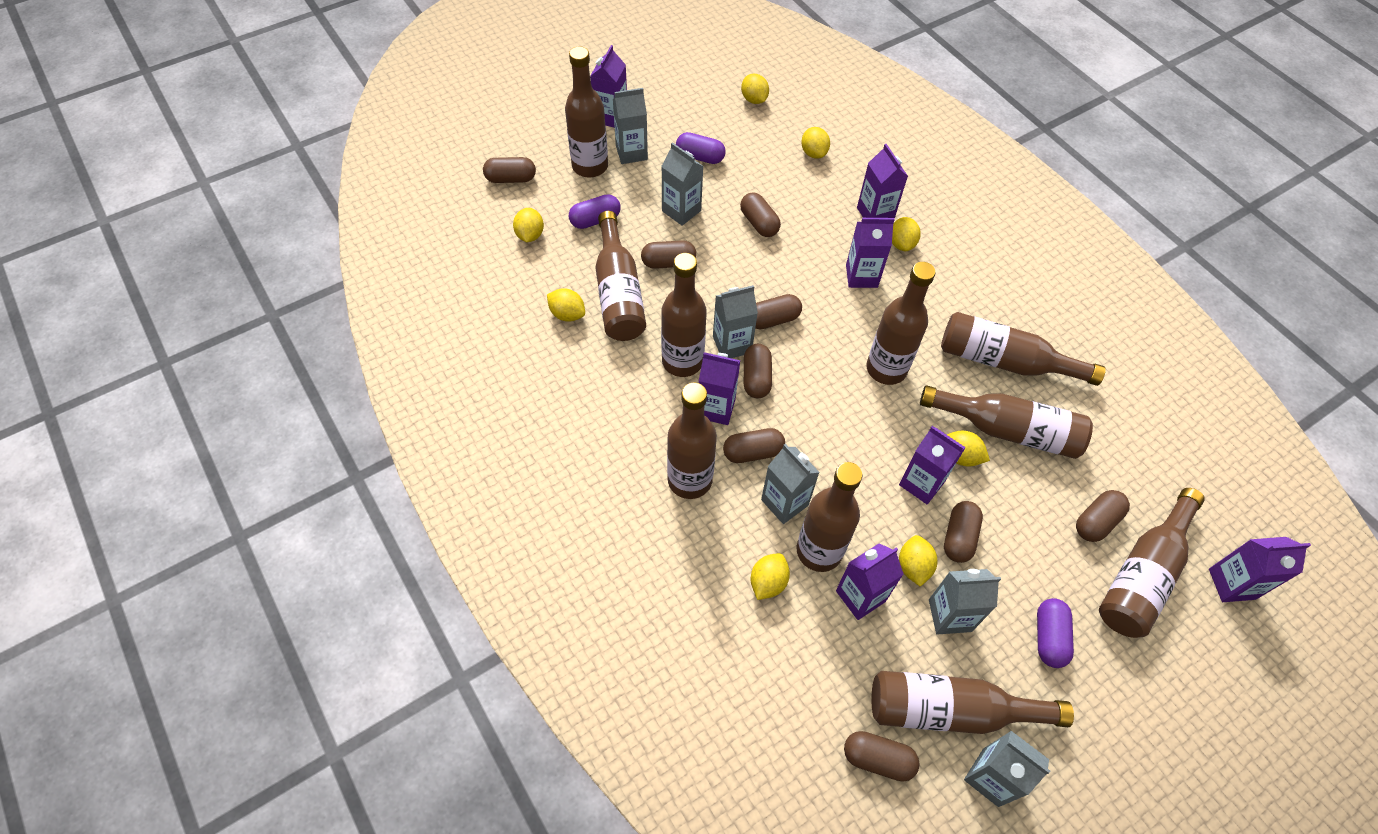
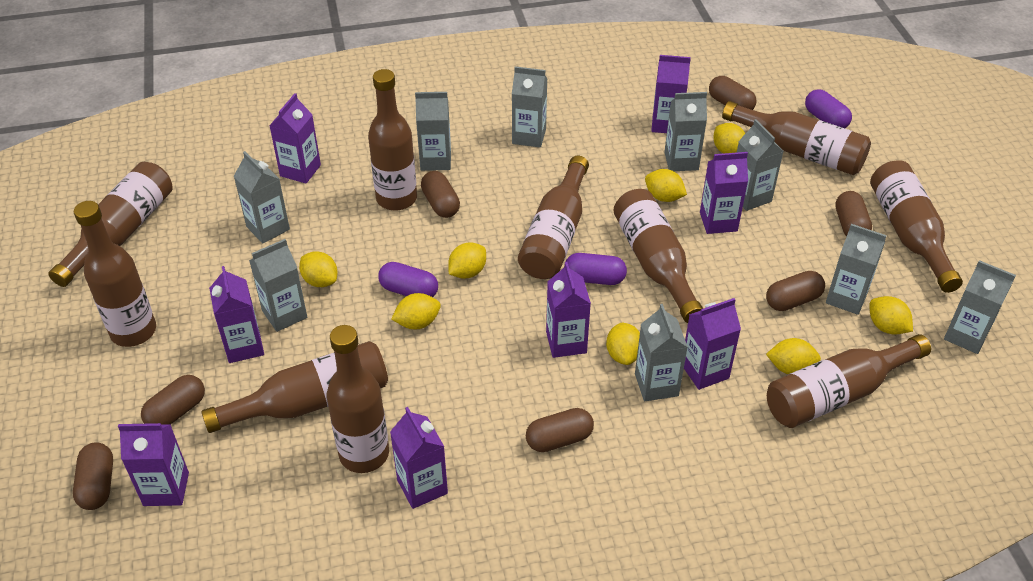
brown capsule: 9 -> 7
grey carton: 6 -> 9
purple carton: 7 -> 8

